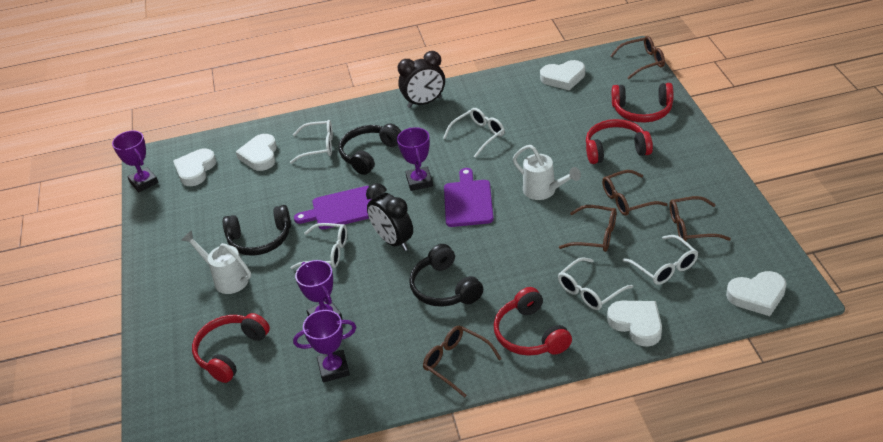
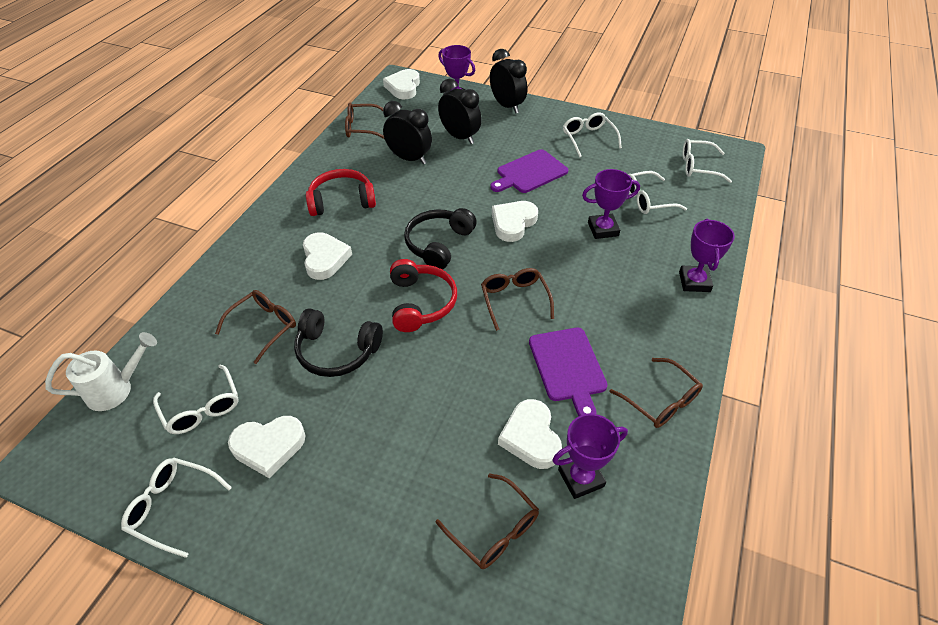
black clock: 2 -> 3
black headphones: 3 -> 2
red headphones: 4 -> 2
white watering can: 2 -> 1

